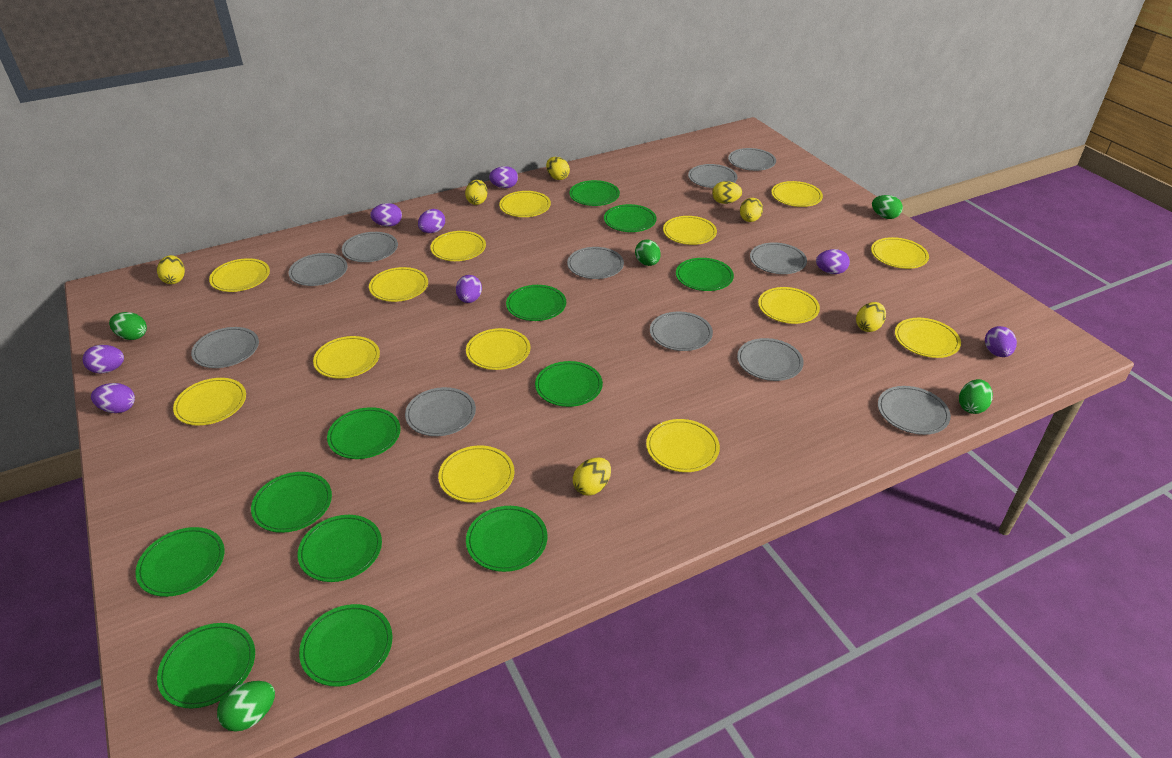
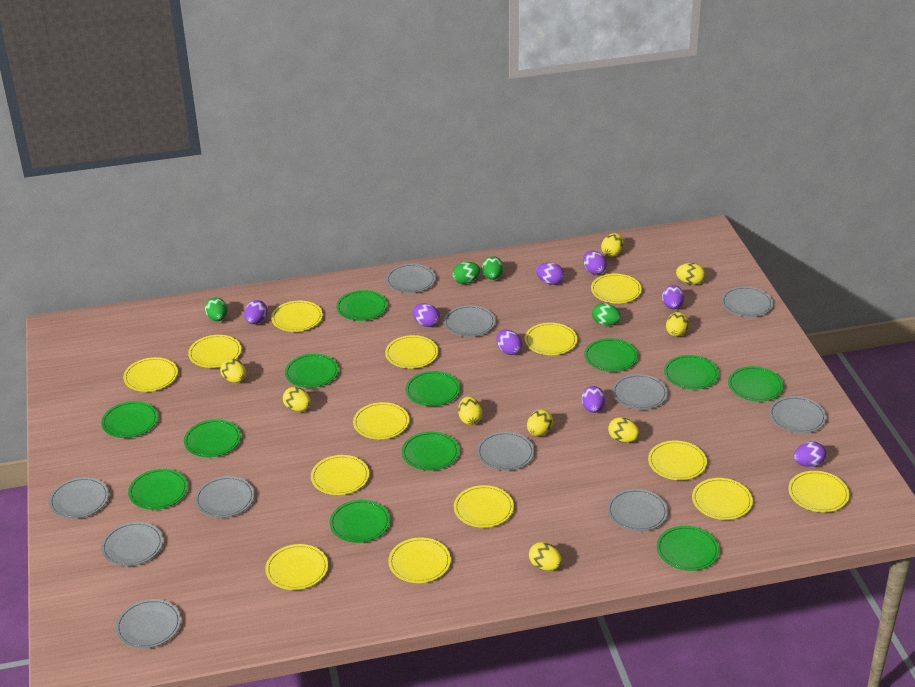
green egg: 5 -> 4
yellow egg: 7 -> 9

